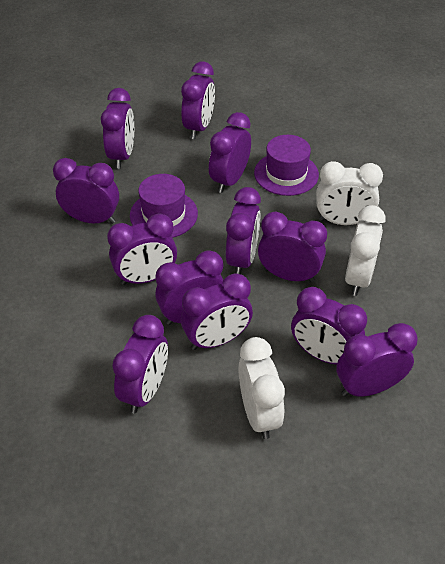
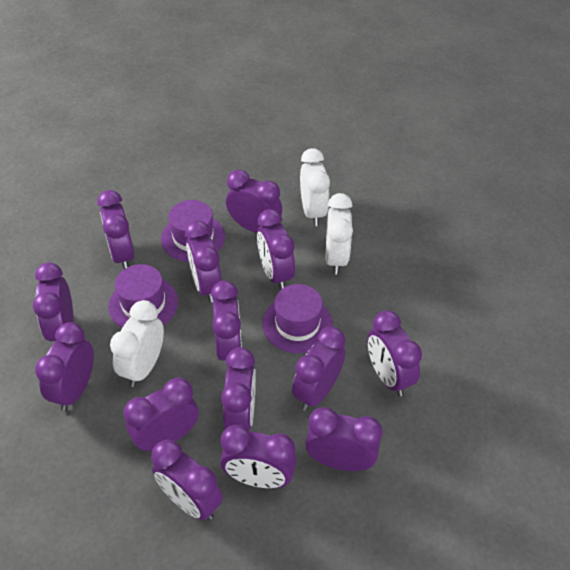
purple clock: 12 -> 14
purple hat: 2 -> 3

